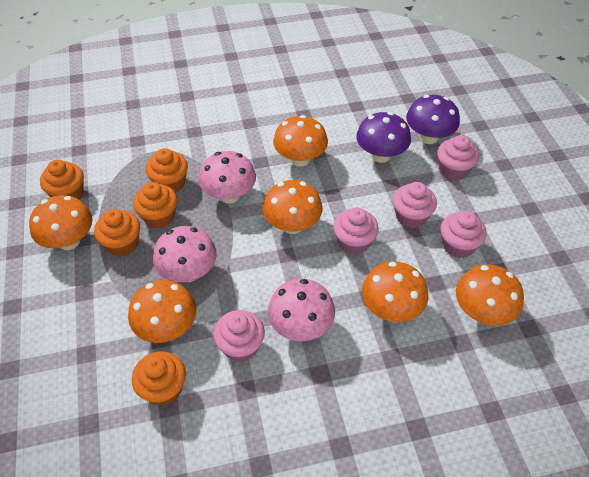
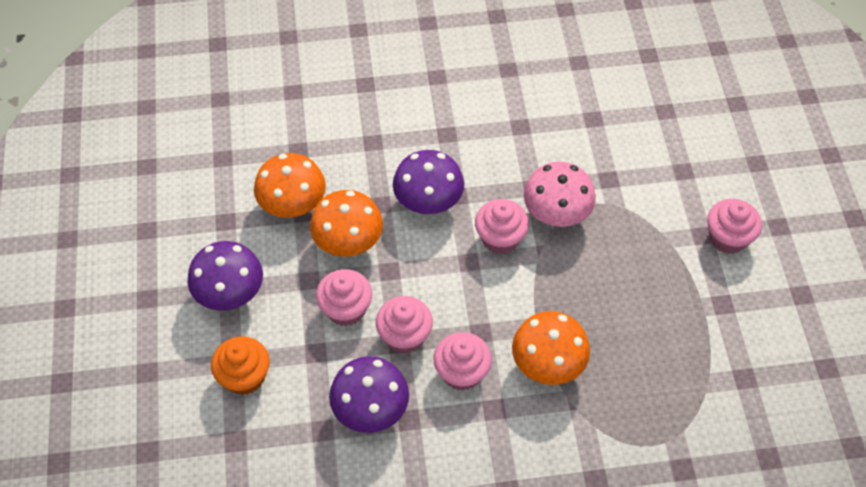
orange cupcake: 5 -> 1
orange mushroom: 6 -> 3
pink mushroom: 3 -> 1
purple mushroom: 2 -> 3

